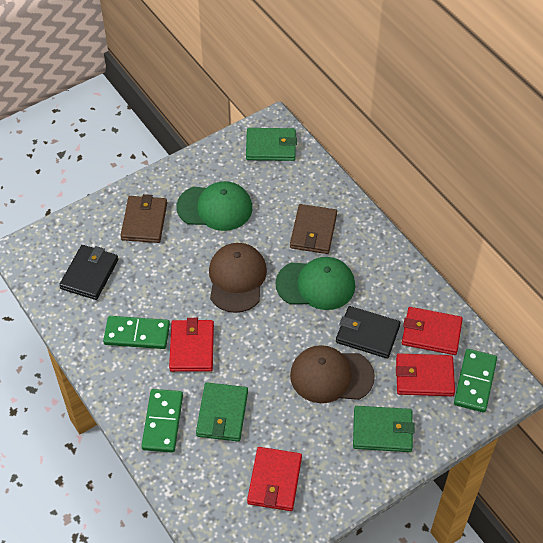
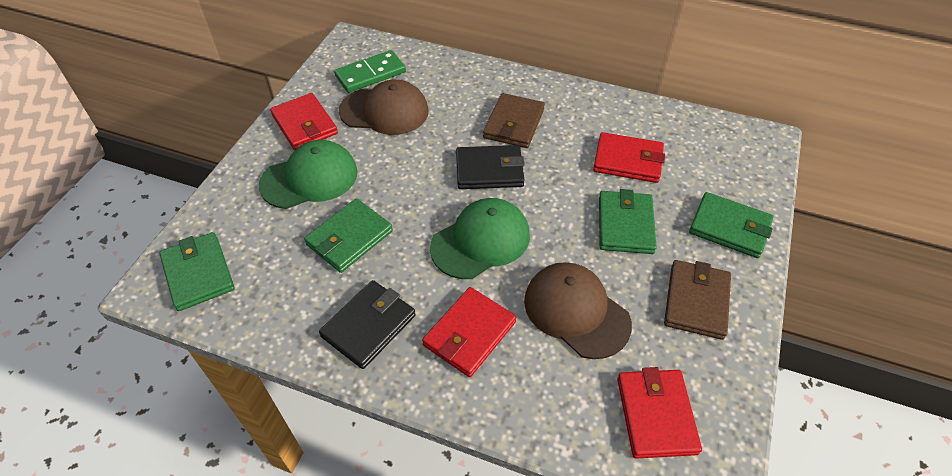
green domino: 3 -> 1
green wallet: 3 -> 4

